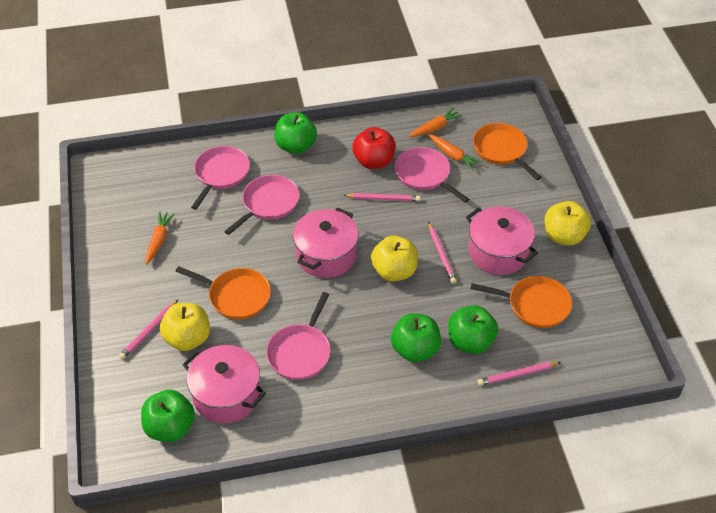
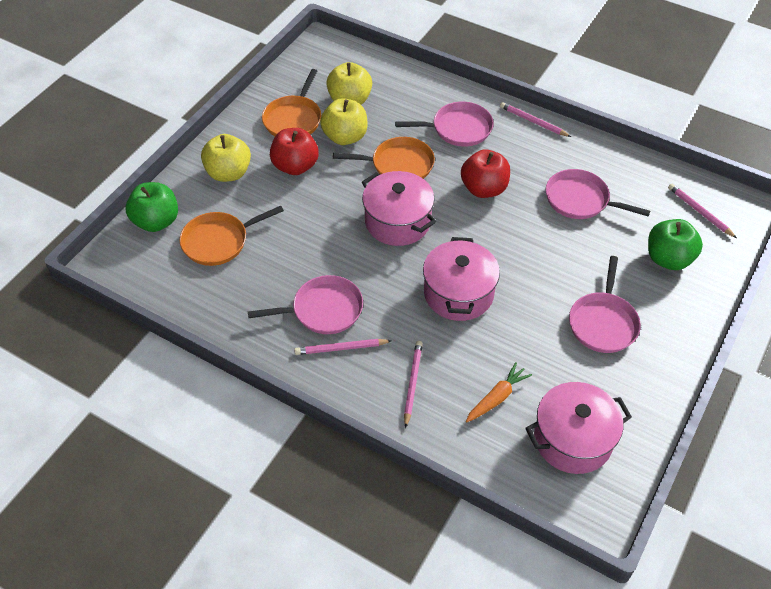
green apple: 4 -> 2
orange carrot: 3 -> 1
red apple: 1 -> 2

